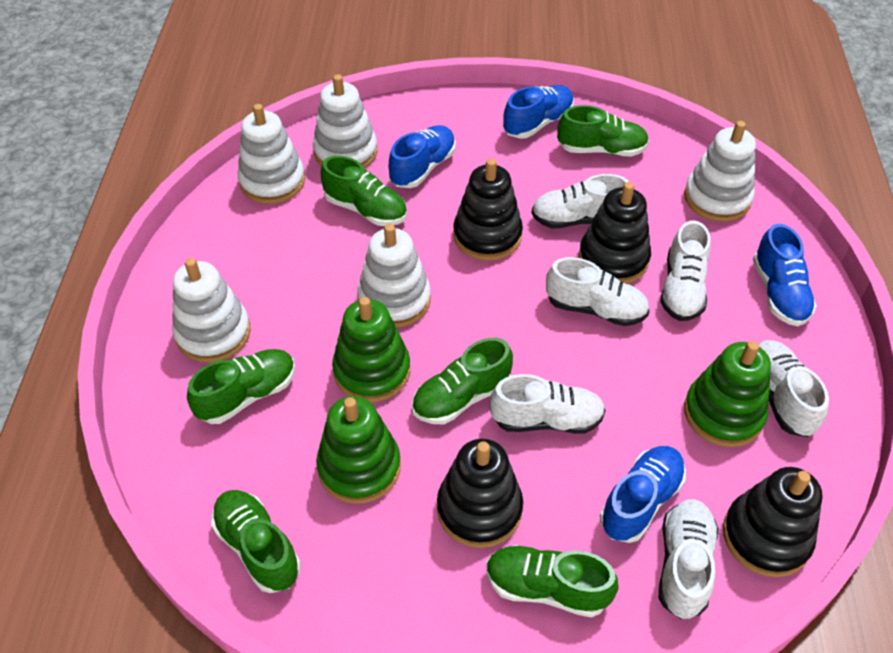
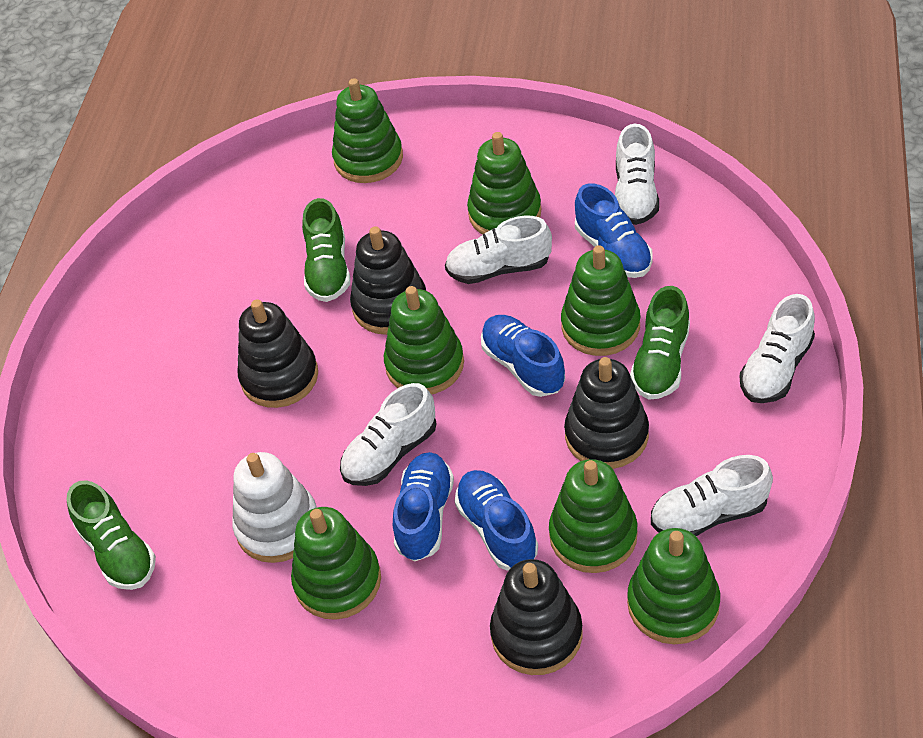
green shoe: 6 -> 3
green stacking toy: 3 -> 7
white shoe: 6 -> 5
white stacking toy: 5 -> 1

